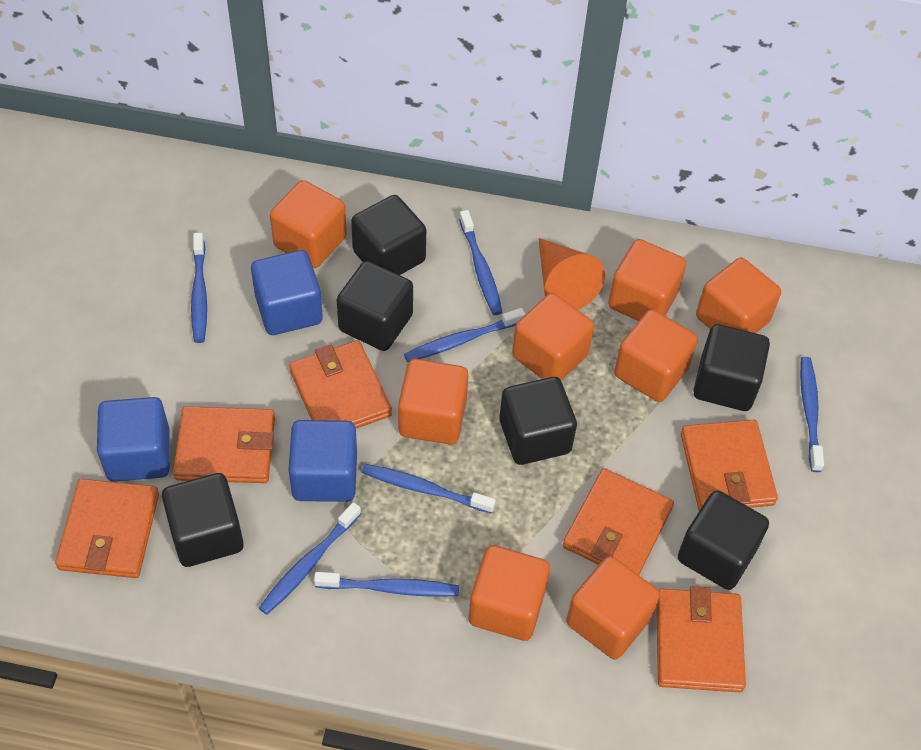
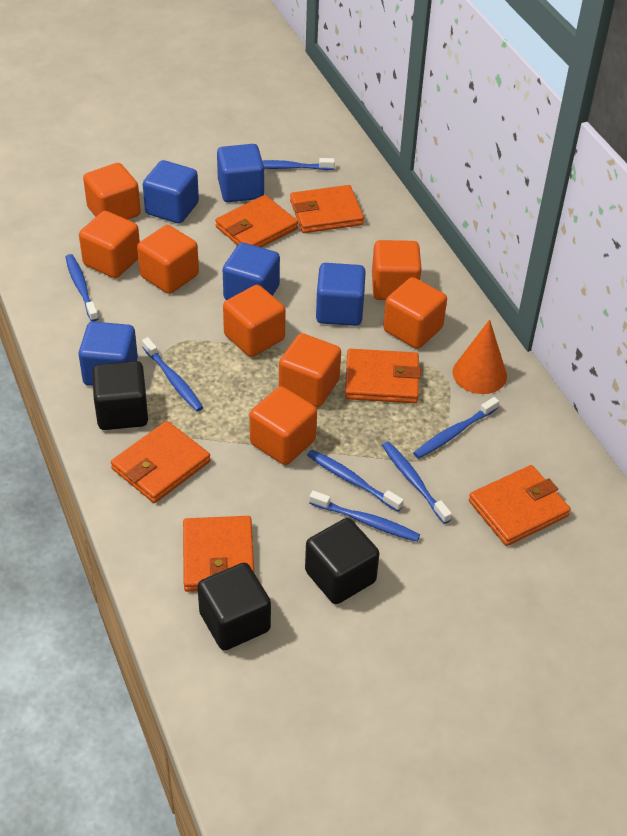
black cube: 6 -> 3
blue cube: 3 -> 5

